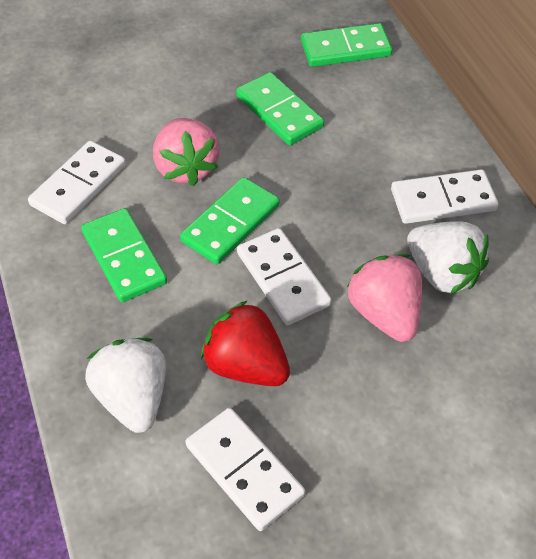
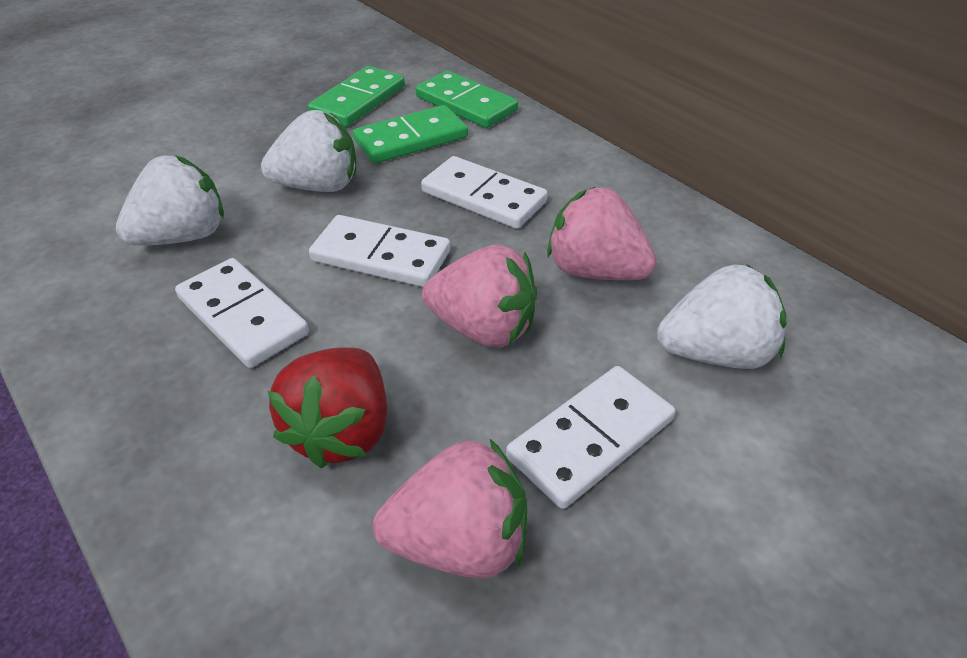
green domino: 4 -> 3
pink strawberry: 2 -> 3
white strawberry: 2 -> 3

